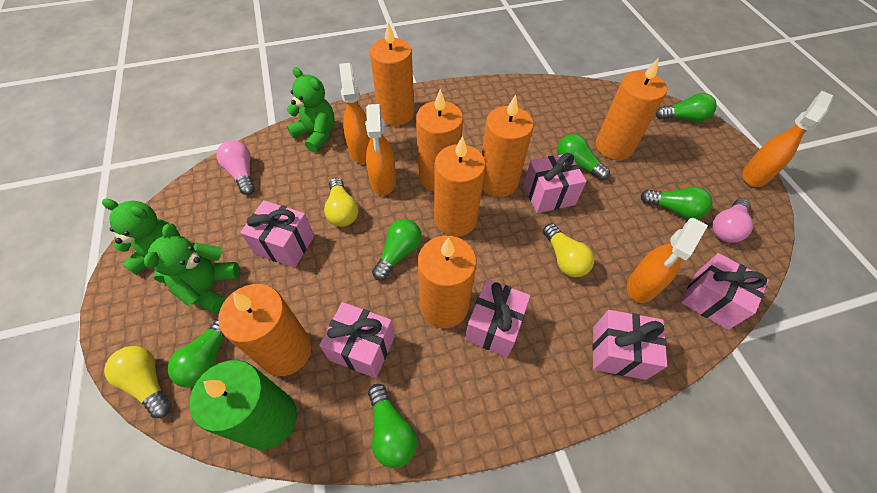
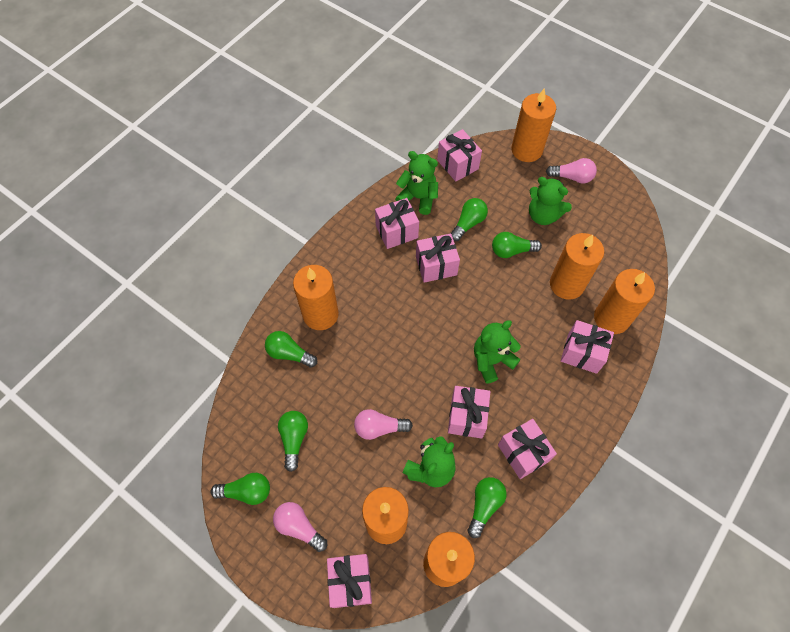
green candle: 1 -> 0
green teddy bear: 3 -> 4
orange candle: 7 -> 6
orange spray bottle: 4 -> 0
pink gift: 6 -> 7
pink light bulb: 2 -> 3
yellow light bulb: 3 -> 0

